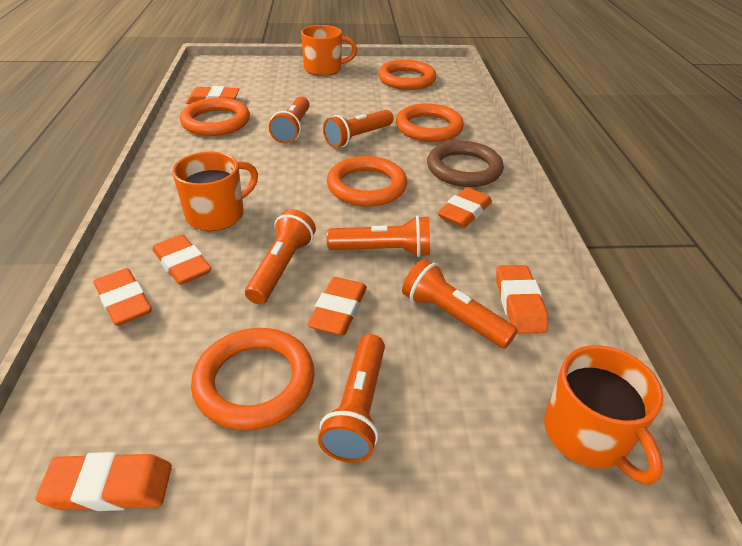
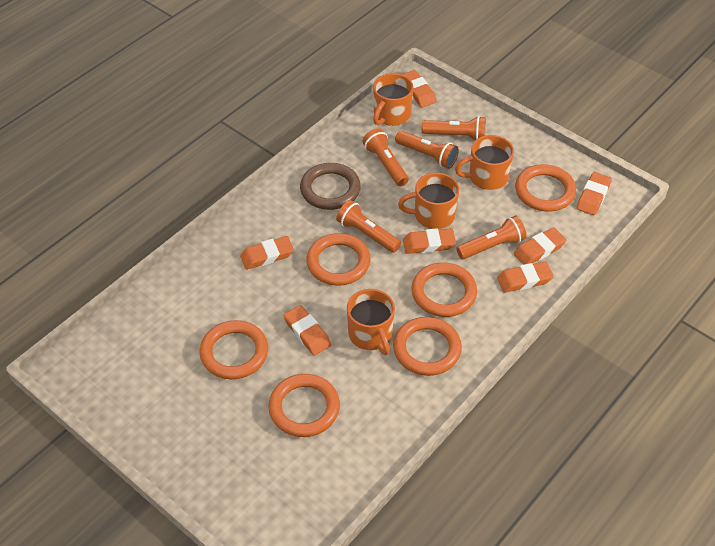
orange flashlight: 6 -> 5
orange mug: 3 -> 4
orange ring: 5 -> 6

